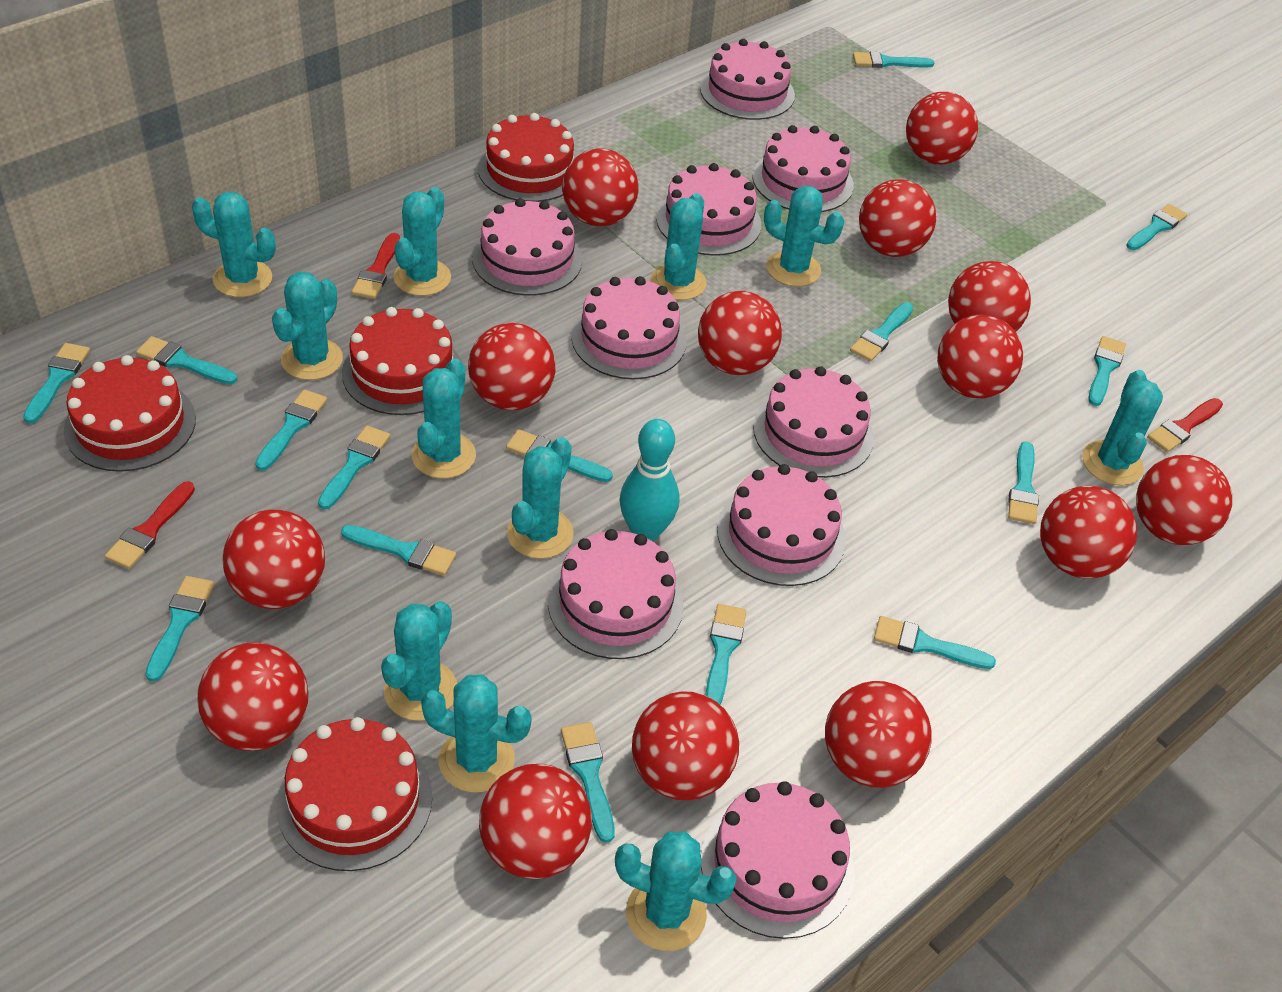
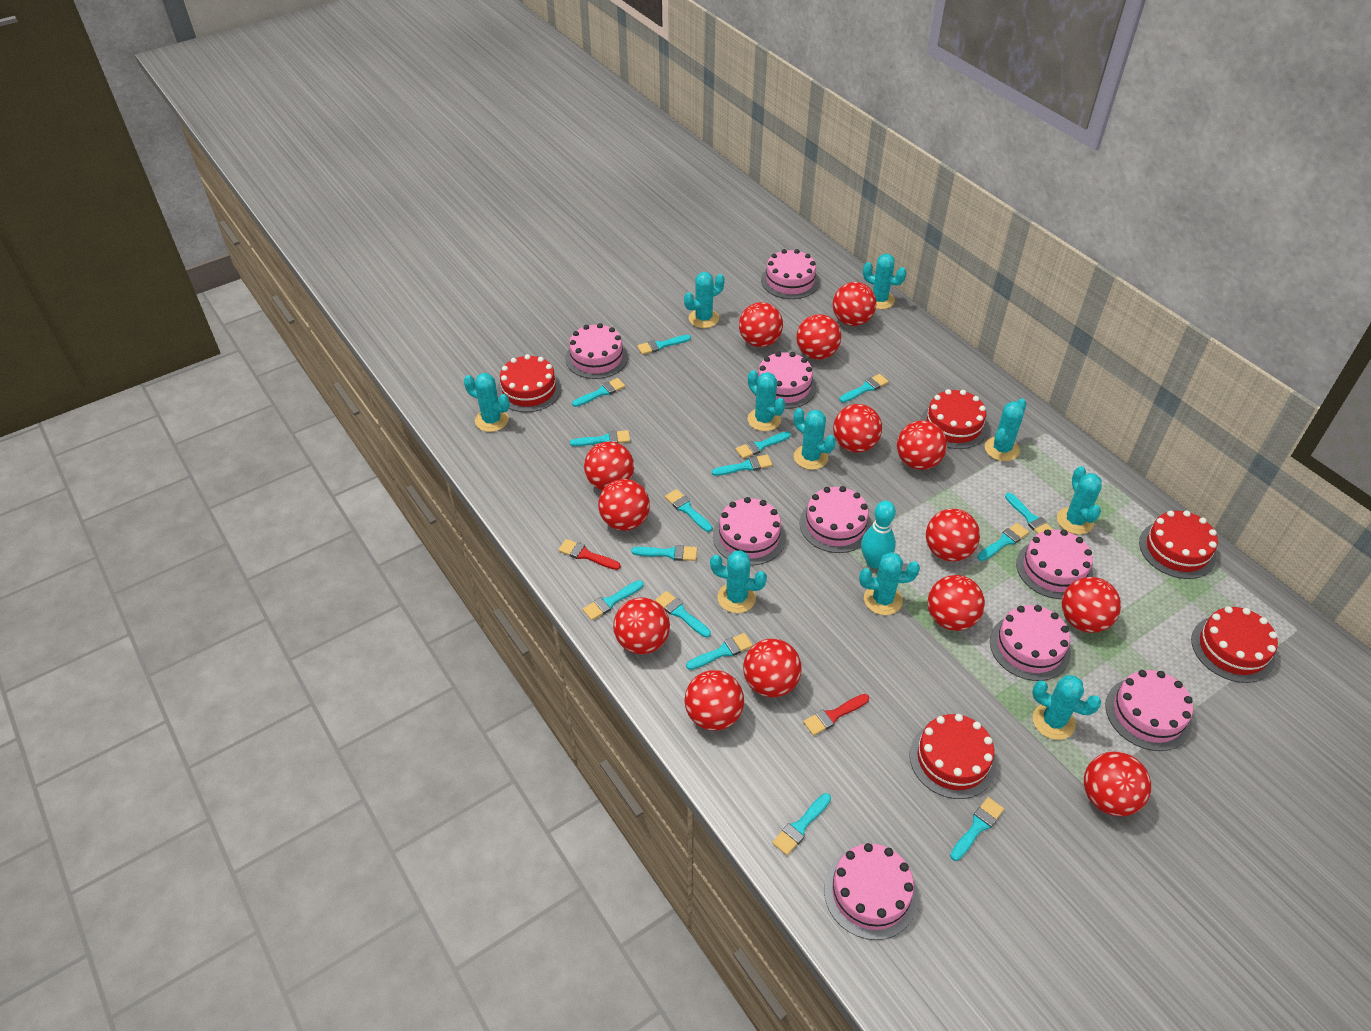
red brush: 3 -> 2
red cake: 4 -> 5
turquoise cactus: 11 -> 10

